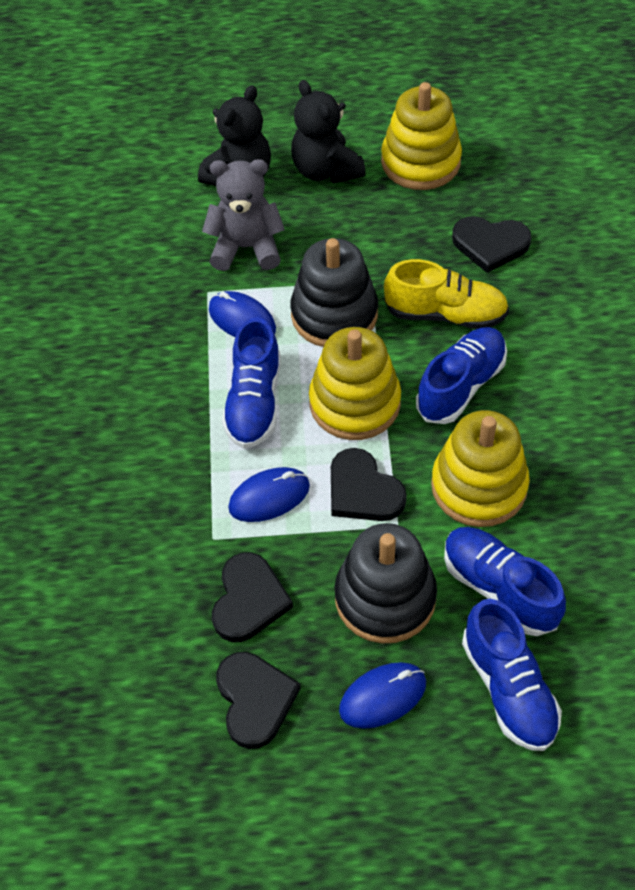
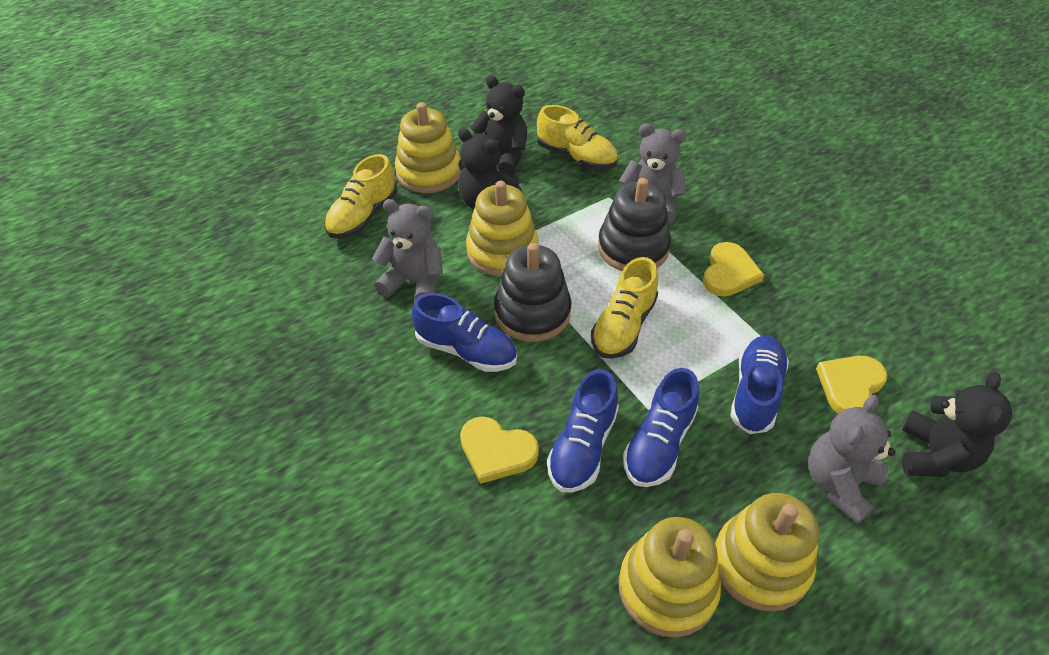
black heart: 4 -> 0
black teddy bear: 2 -> 3
blue mouse: 3 -> 0
grey teddy bear: 1 -> 3
yellow heart: 0 -> 3
yellow shoe: 1 -> 3
yellow stacking toy: 3 -> 4

